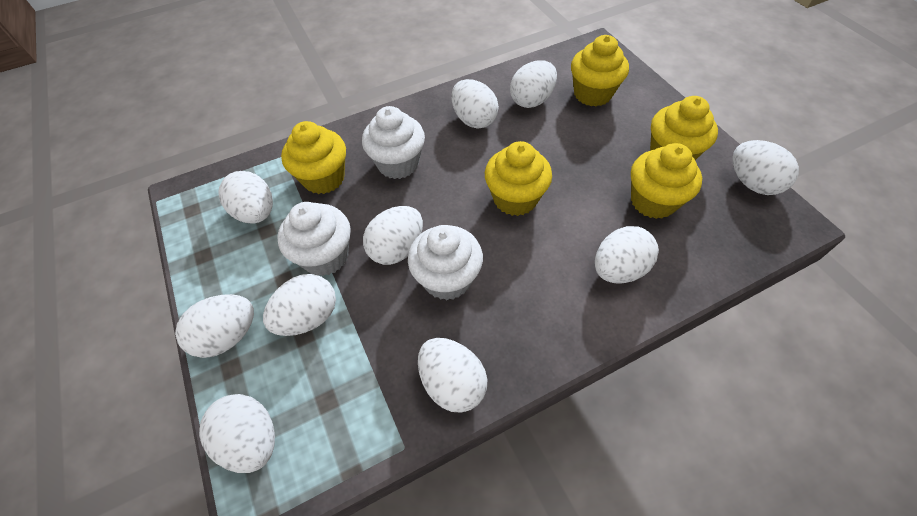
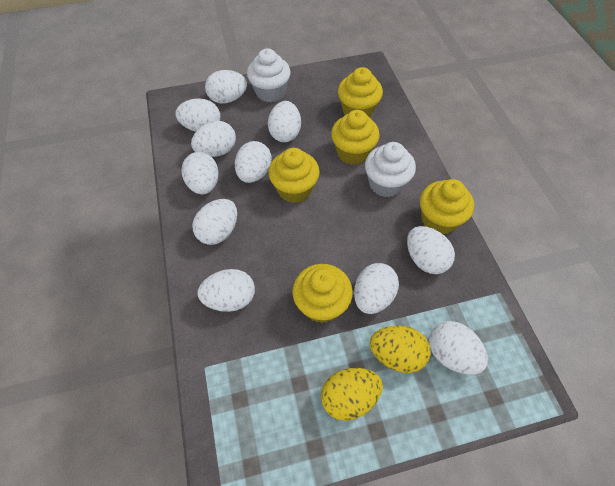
white cupcake: 3 -> 2
white egg: 10 -> 11
yellow egg: 0 -> 2

